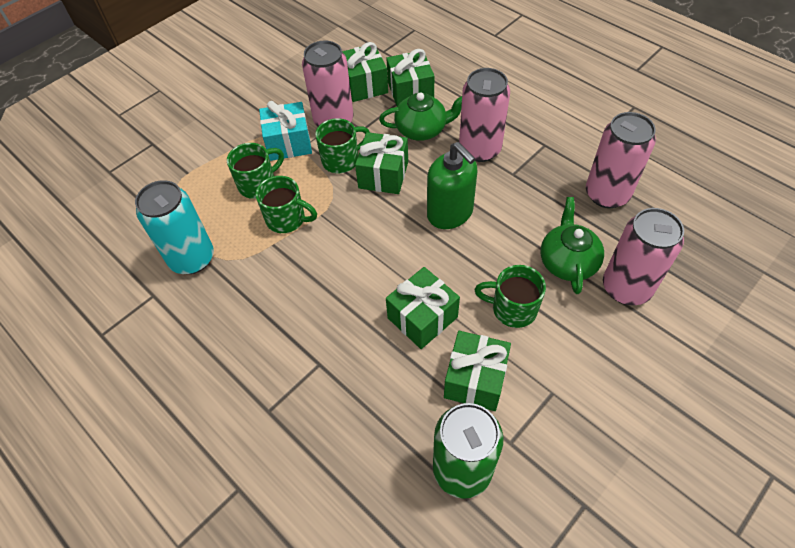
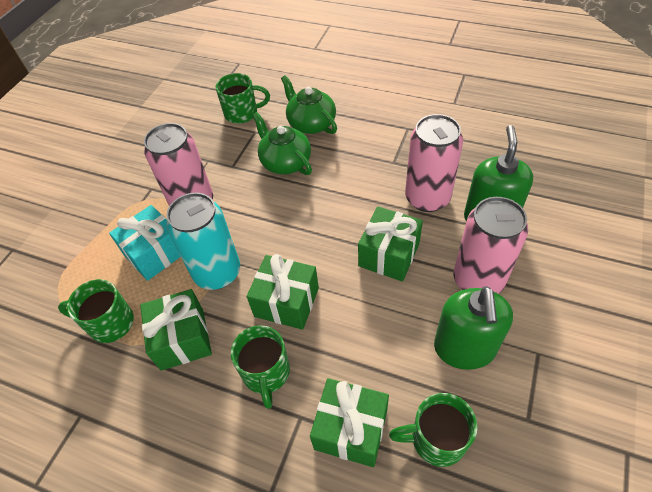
green can: 1 -> 0
green gift: 5 -> 4
green soap dispenser: 1 -> 2
pink can: 4 -> 3

